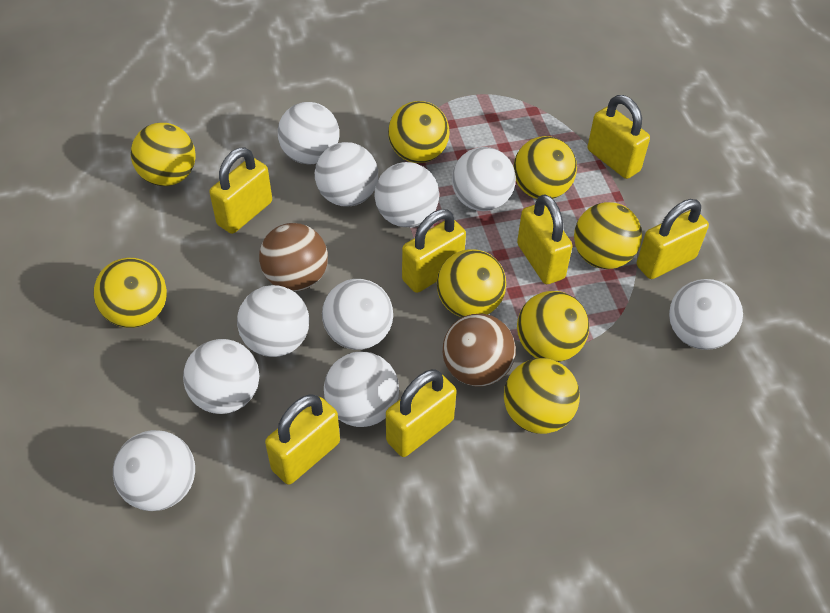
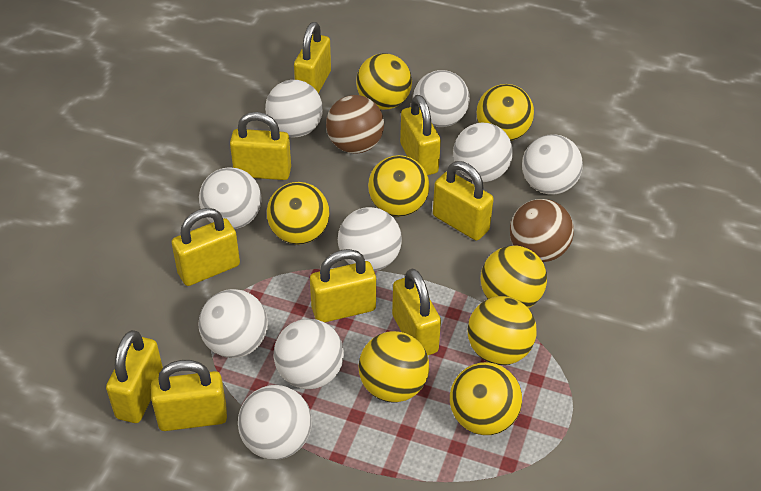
white ball: 10 -> 9
yellow padlock: 7 -> 9

